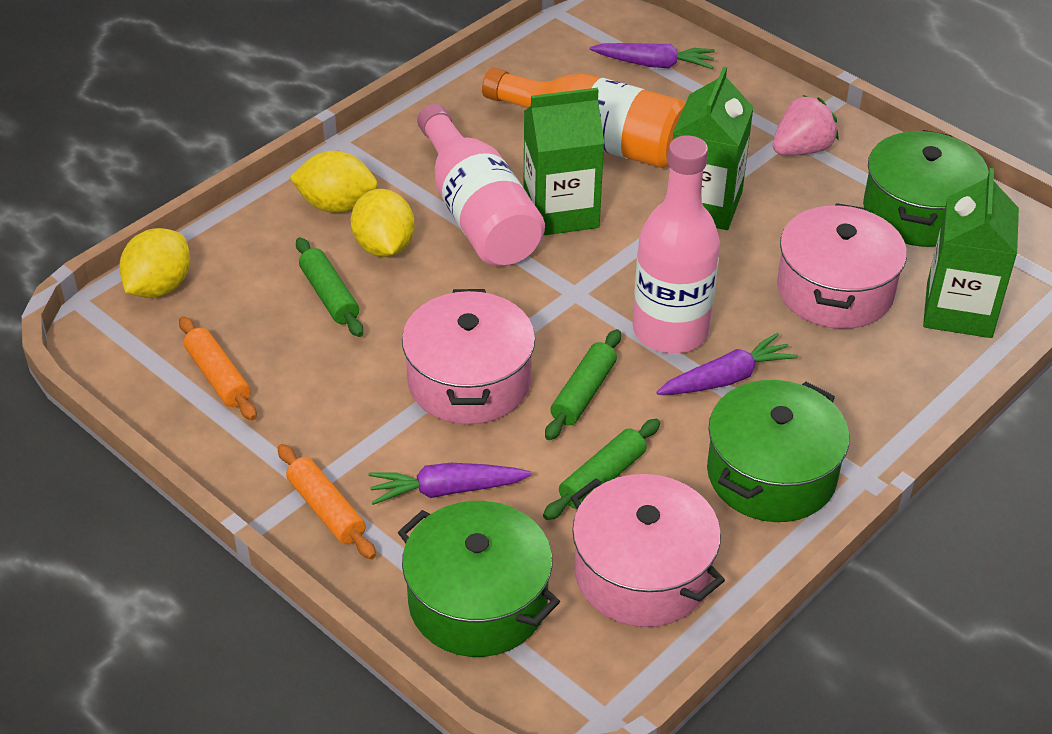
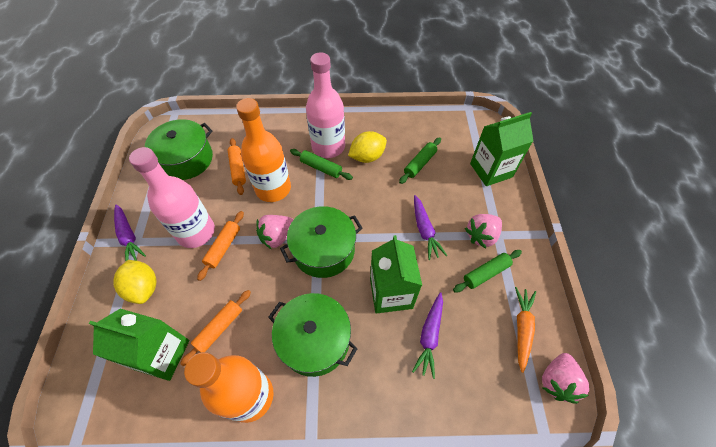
orange bottle: 1 -> 2
orange carrot: 0 -> 1
orange rolling pin: 2 -> 3
pink pot: 3 -> 0
pink strawberry: 1 -> 3
yellow lemon: 3 -> 2

